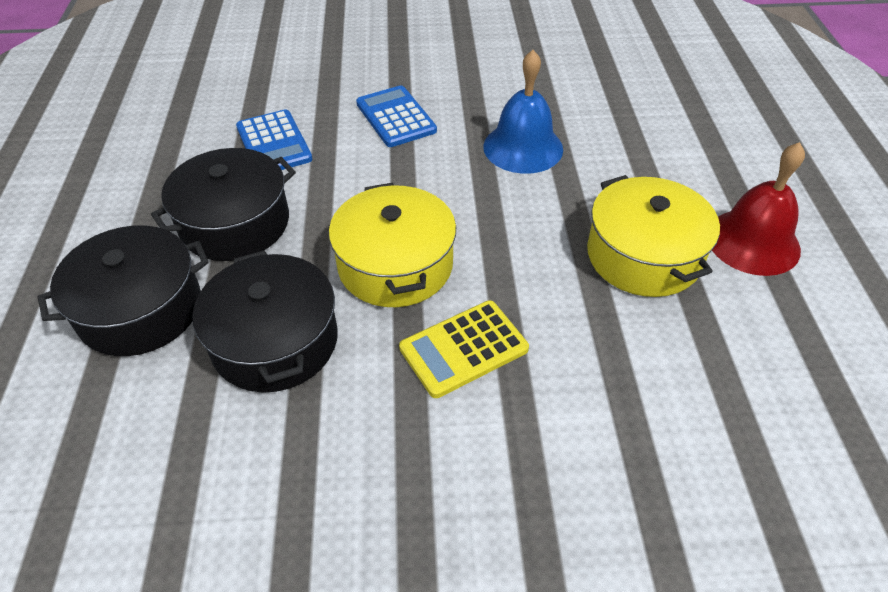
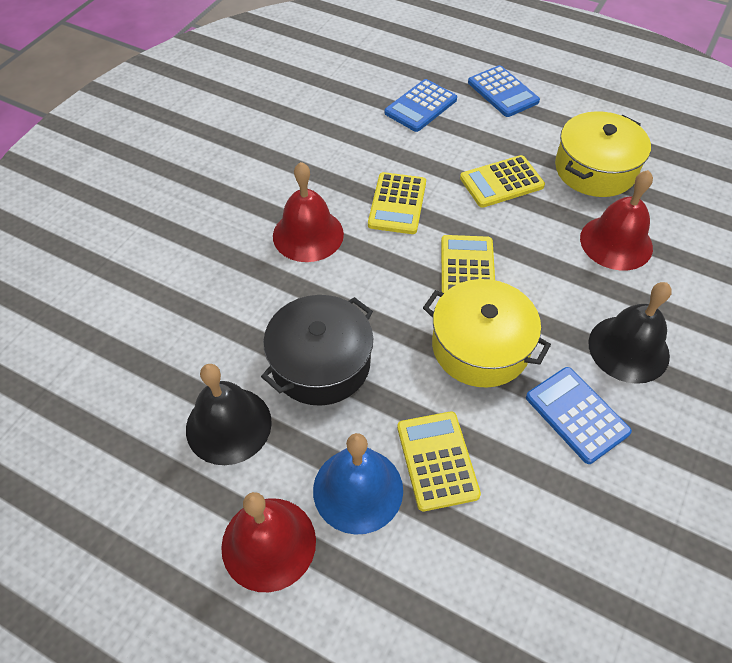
black bell: 0 -> 2
black pot: 3 -> 1
blue calculator: 2 -> 3
red bell: 1 -> 3
yellow calculator: 1 -> 4

